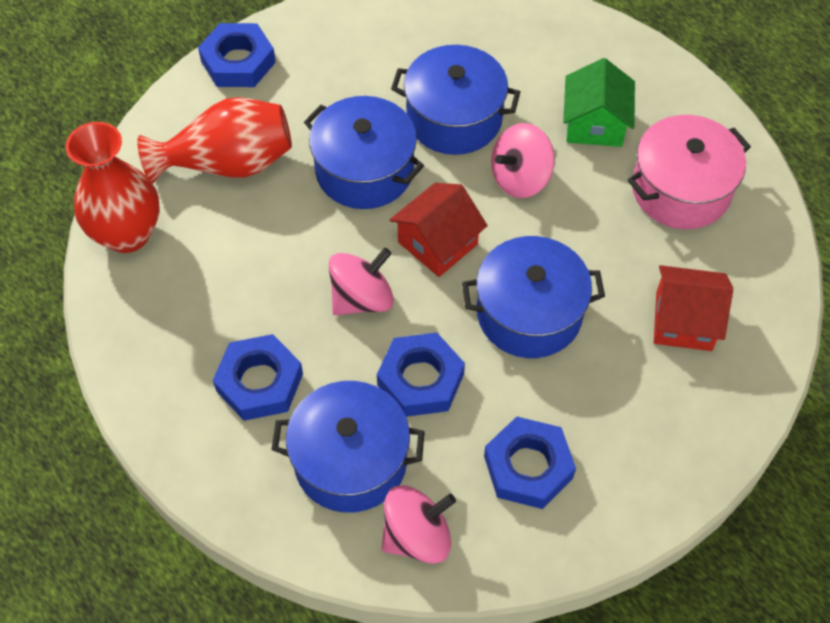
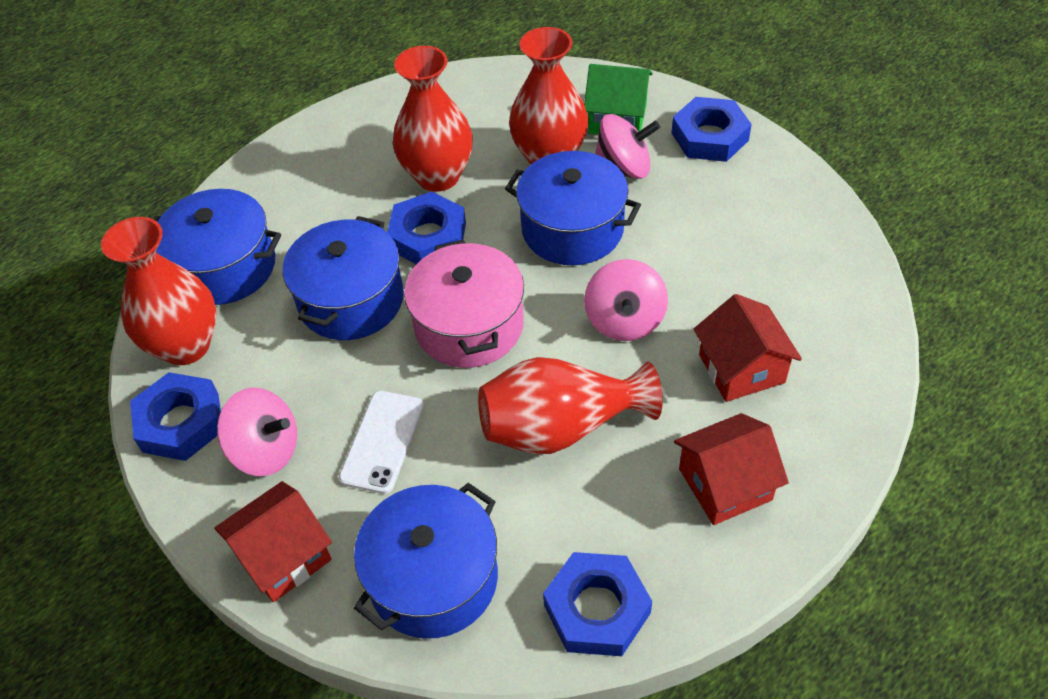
red house: 2 -> 3
red vase: 2 -> 4
white phone: 0 -> 1

